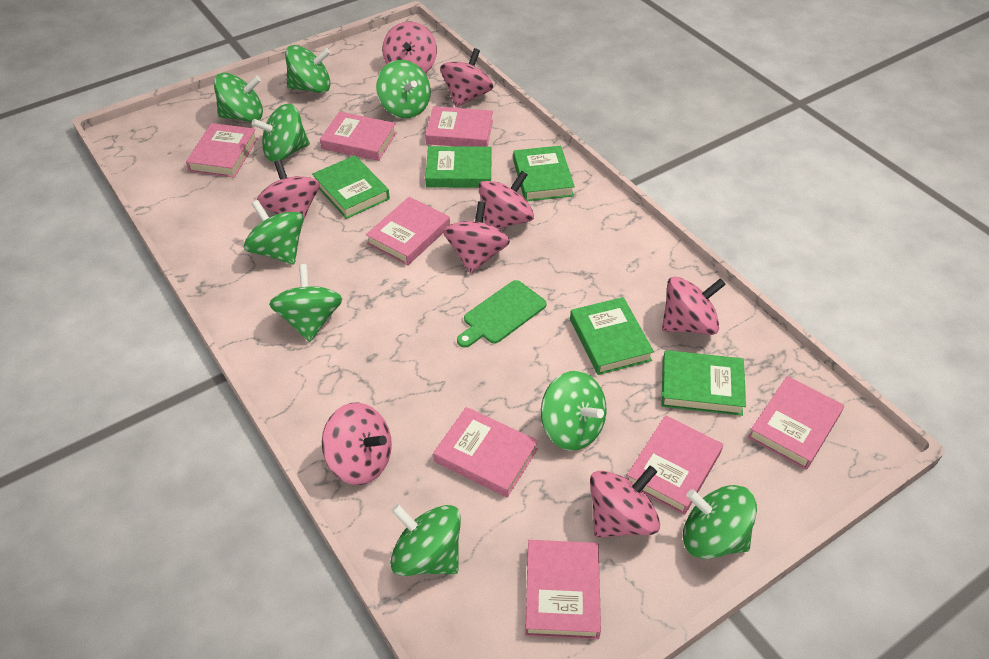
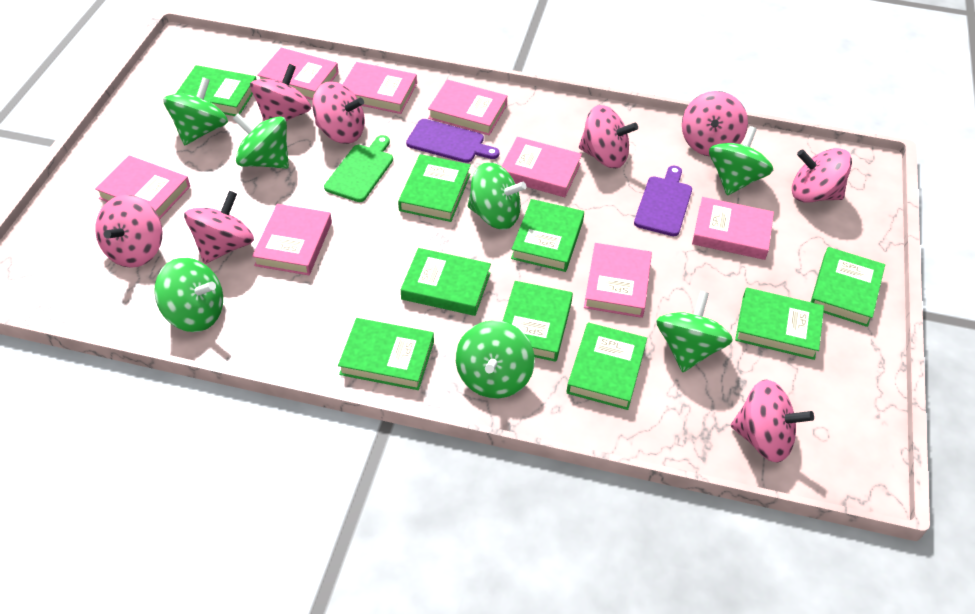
green book: 5 -> 9
green spinning top: 9 -> 7
purple cutting board: 0 -> 2

